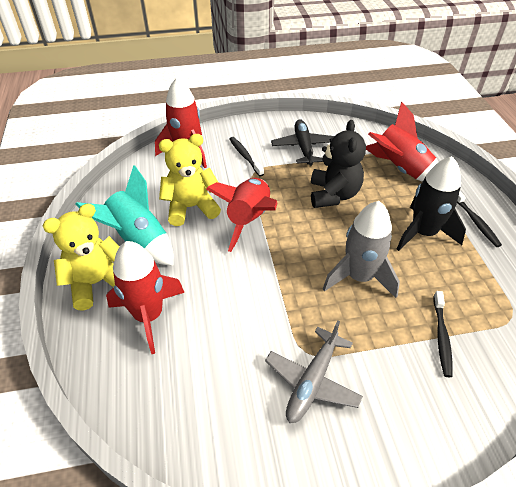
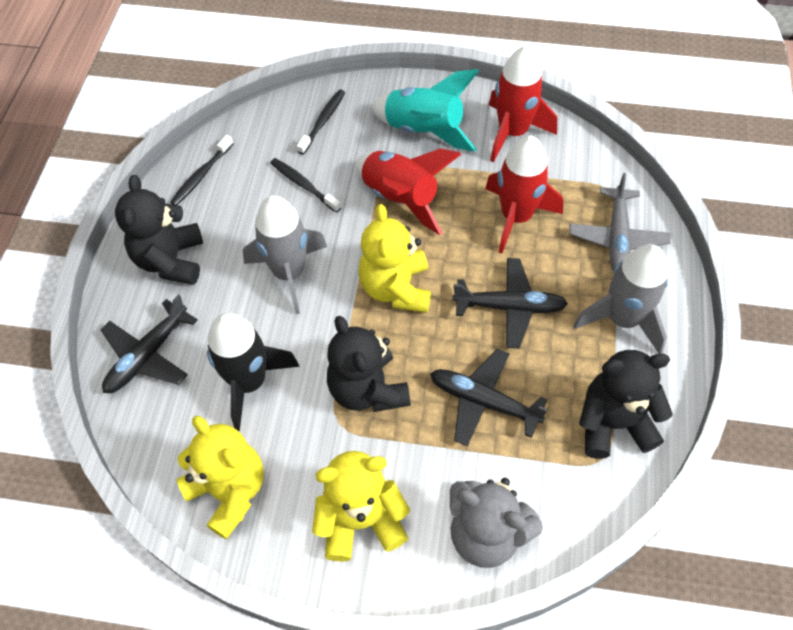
black plane: 1 -> 3
black teddy bear: 1 -> 3
grey rocket: 1 -> 2
grey teddy bear: 0 -> 1
red rocket: 4 -> 3
yellow teddy bear: 2 -> 3

